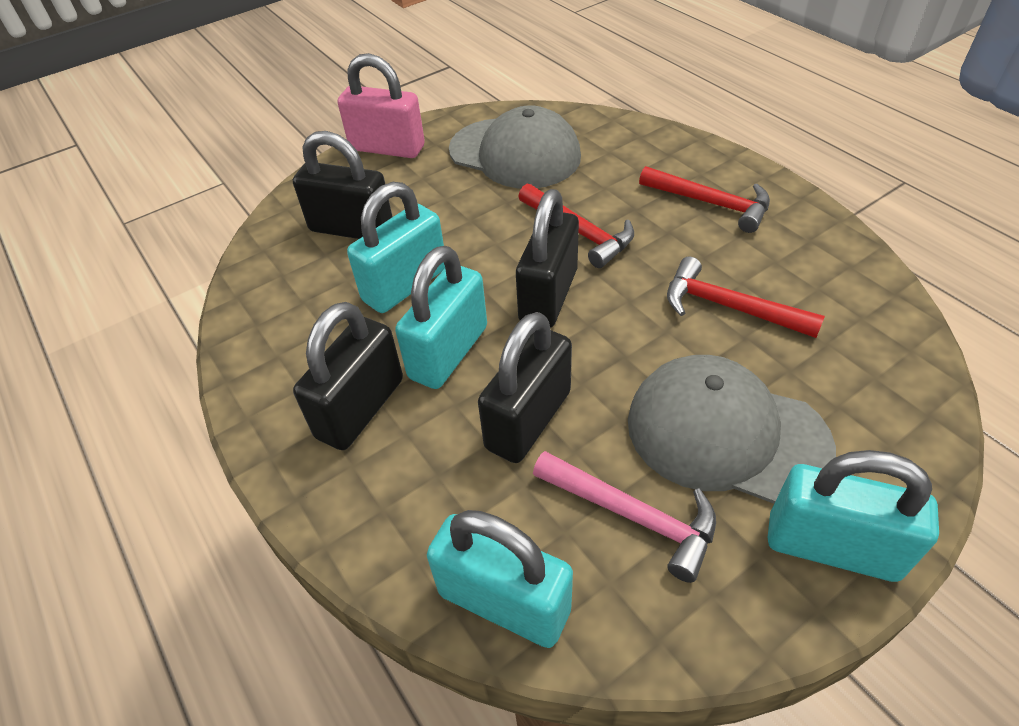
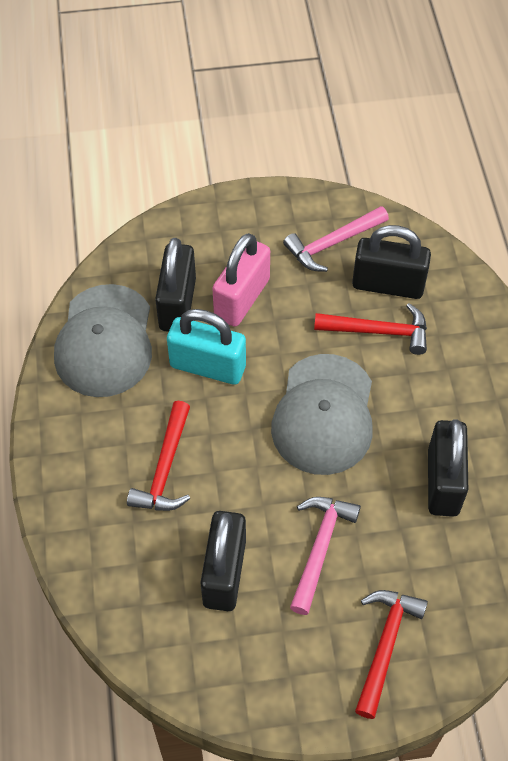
pink hammer: 1 -> 2
turquoise padlock: 4 -> 1

